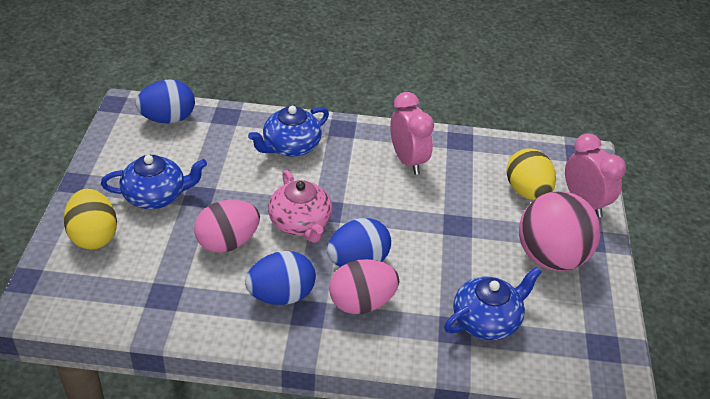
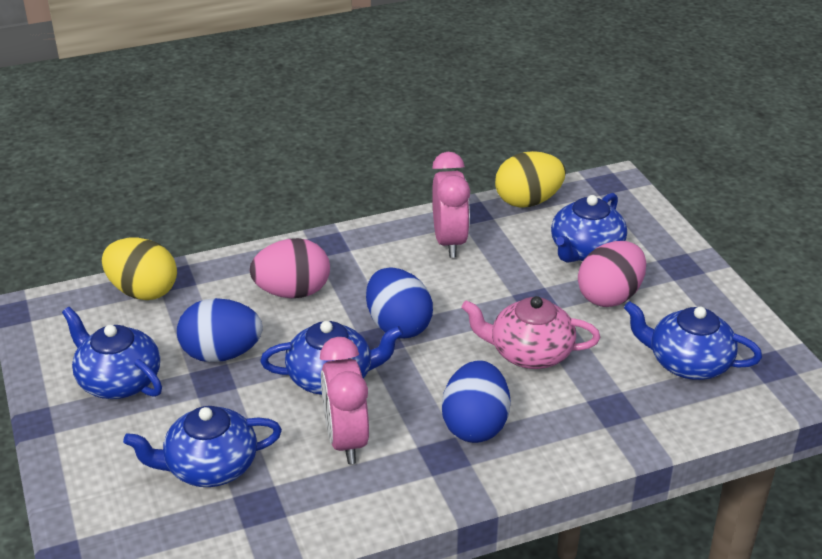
blue teapot: 3 -> 5
pink ball: 1 -> 0

